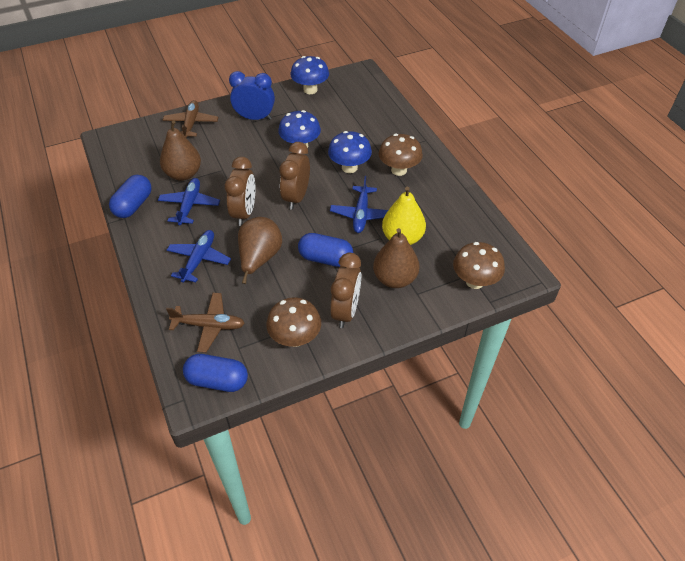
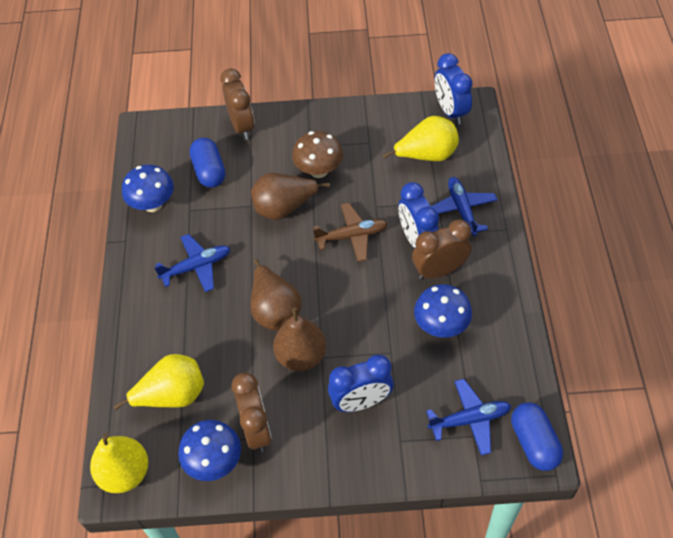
blue capsule: 3 -> 2
blue clock: 1 -> 3
brown mushroom: 3 -> 1
brown plane: 2 -> 1
yellow pear: 1 -> 3

